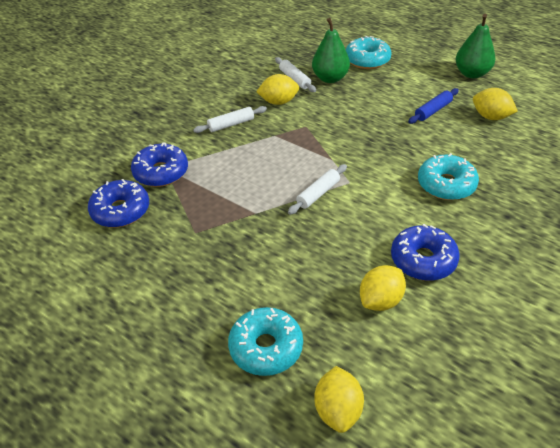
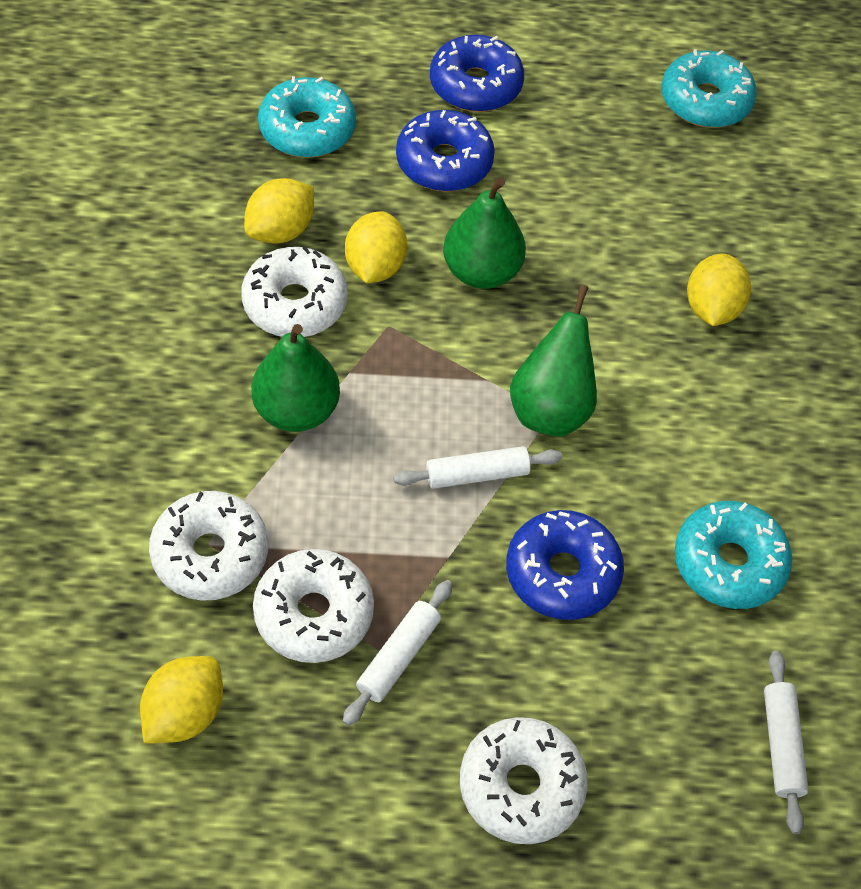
blue rolling pin: 1 -> 0
green pear: 2 -> 3
white donut: 0 -> 4

